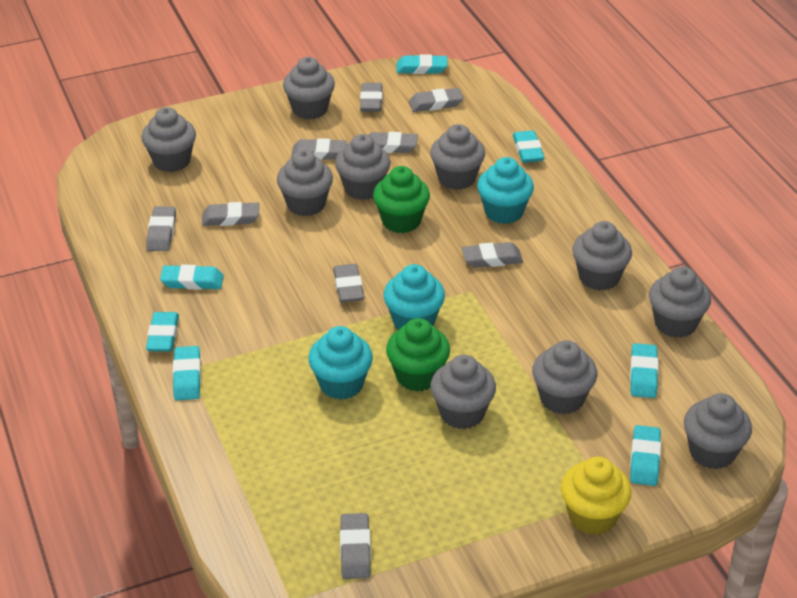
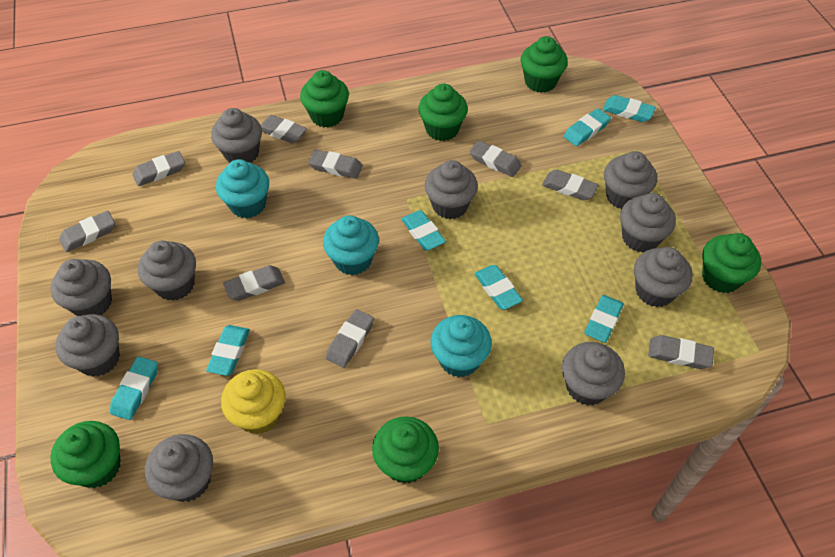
green cupcake: 2 -> 6

